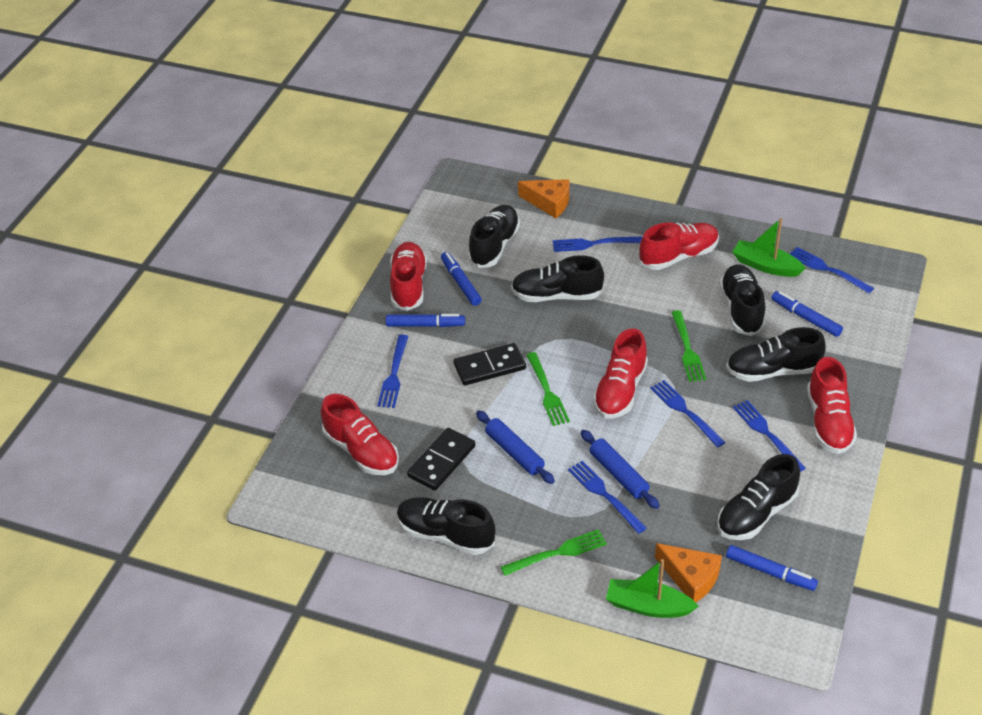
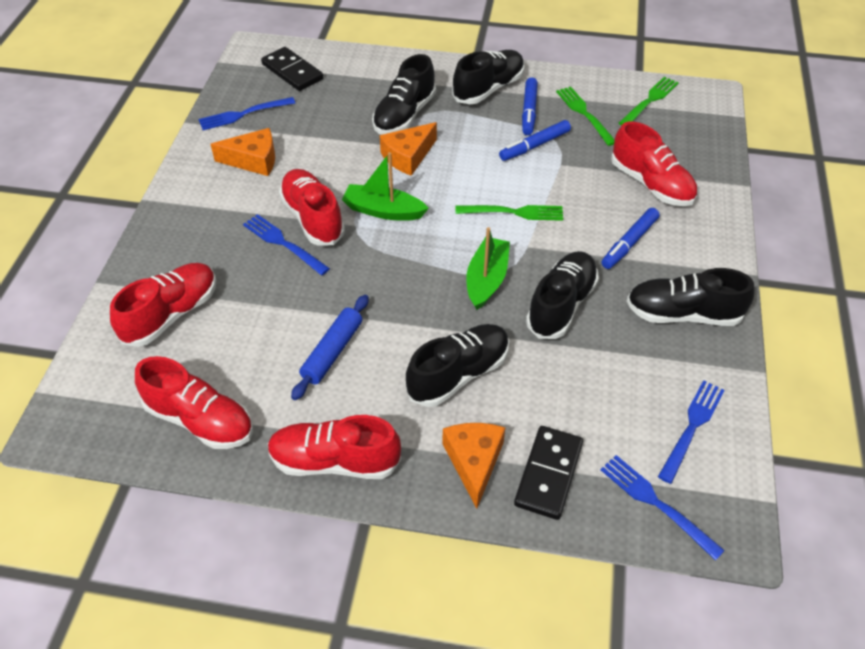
black shoe: 6 -> 5
blue fork: 6 -> 4
blue marker: 4 -> 3
blue rolling pin: 2 -> 1
orange cheese: 2 -> 3

